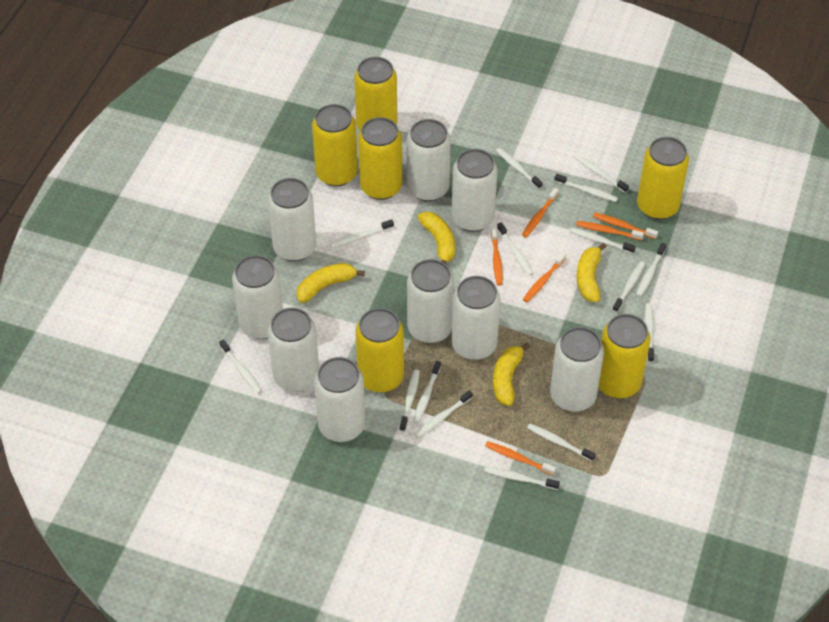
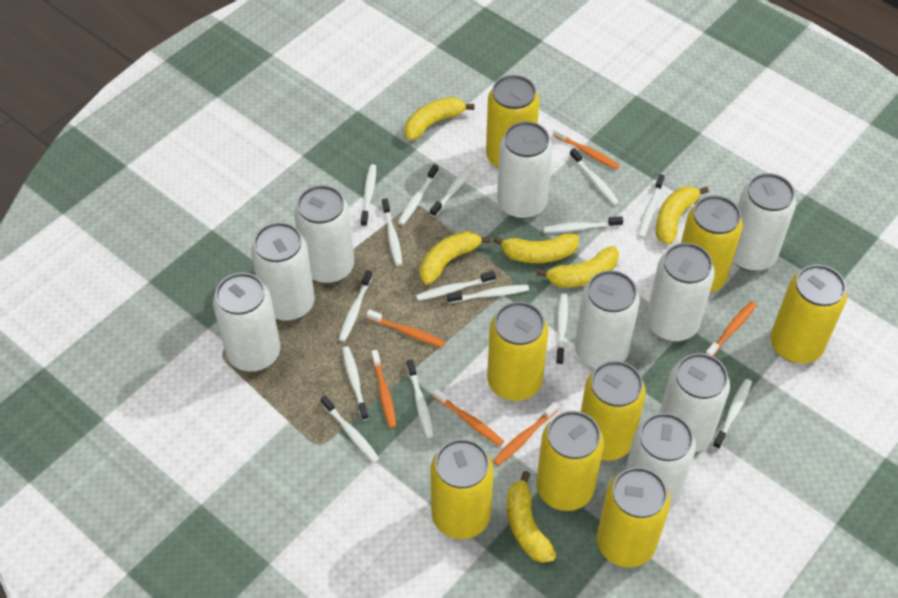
yellow banana: 4 -> 6
yellow can: 6 -> 8

